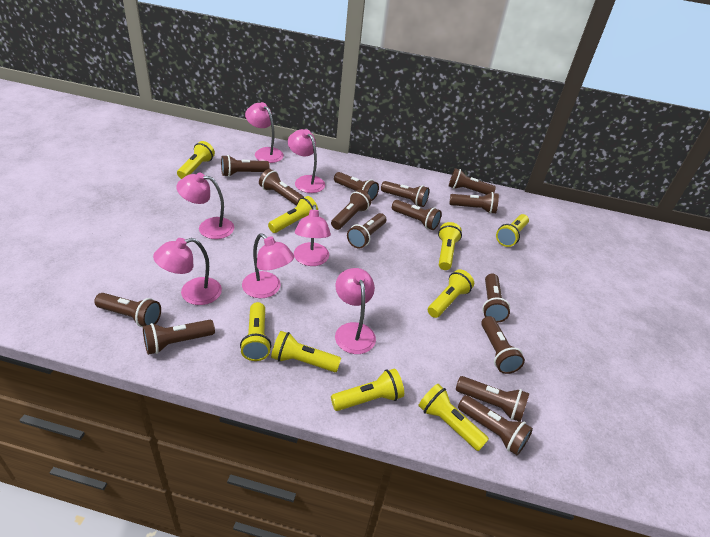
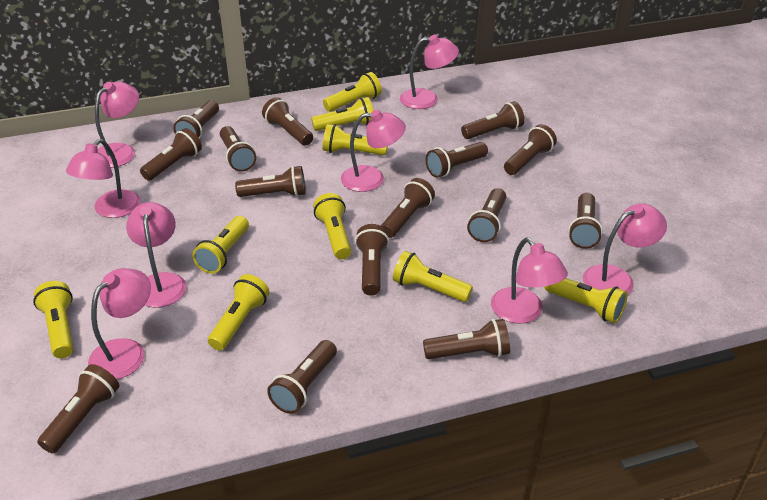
pink lamp: 7 -> 8

